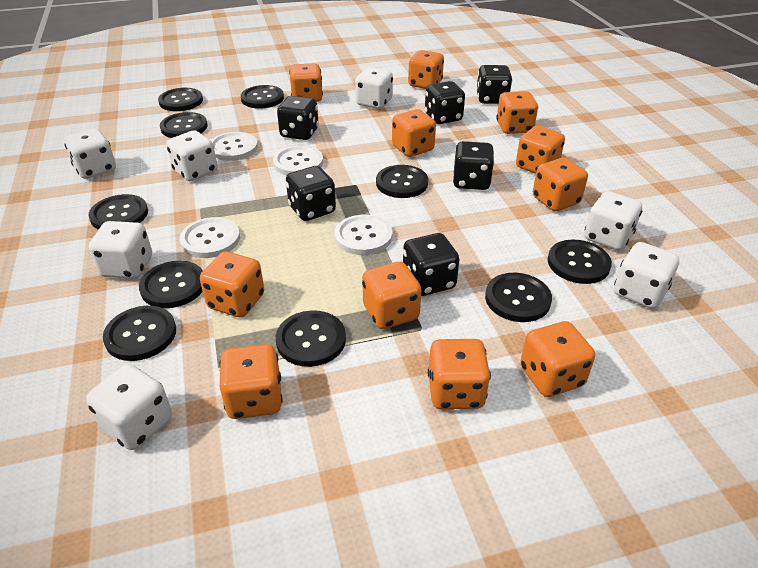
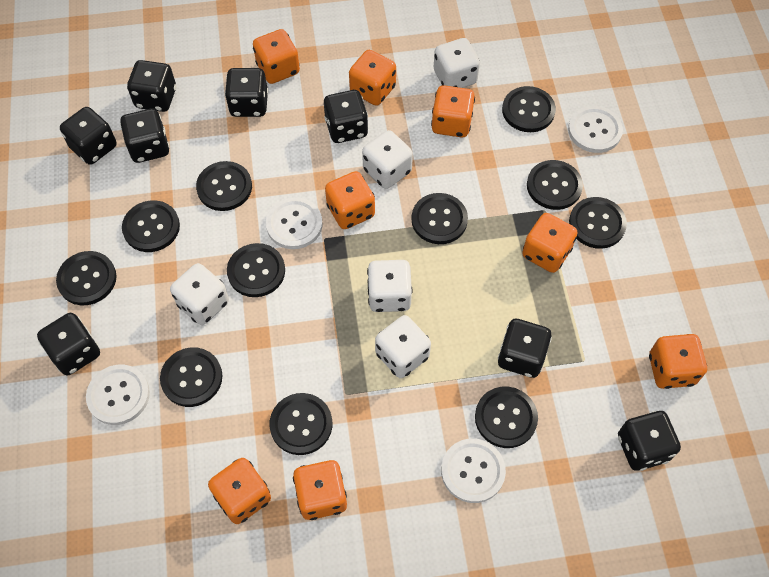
black button: 10 -> 11
black dice: 6 -> 8
orange dice: 11 -> 8
white dice: 7 -> 5

